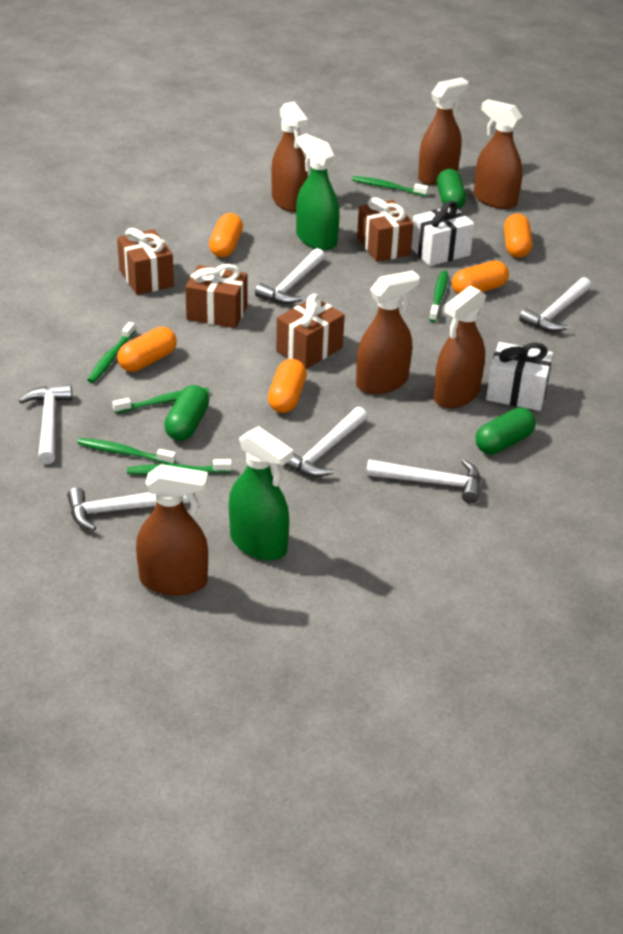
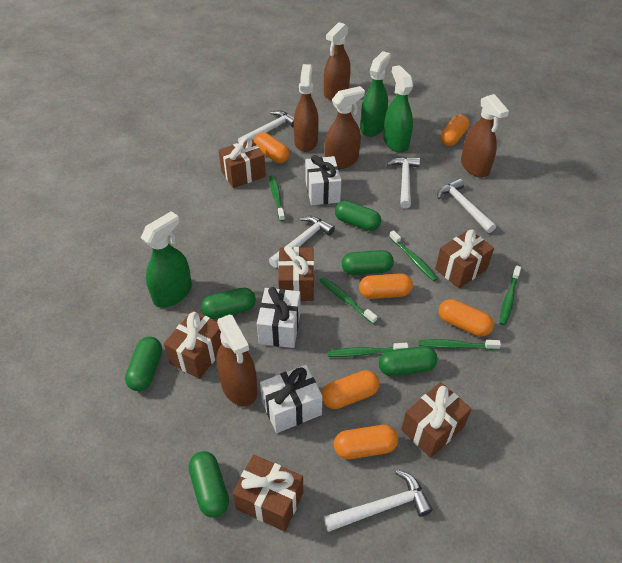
brown gift: 4 -> 6
brown spray bottle: 6 -> 5
green capsule: 3 -> 6
green spray bottle: 2 -> 3
orange capsule: 5 -> 6
white gift: 2 -> 3
white hammer: 6 -> 5

